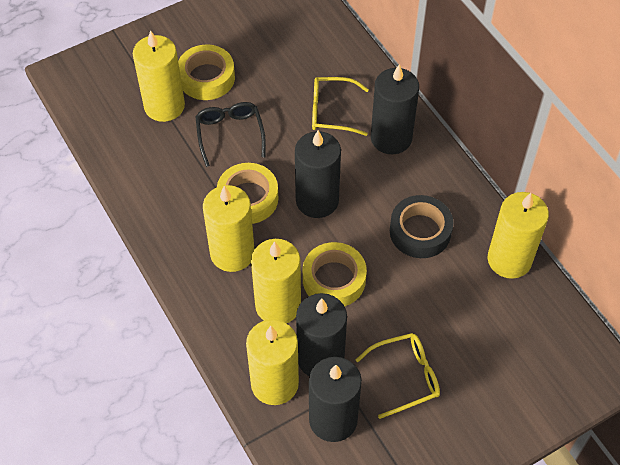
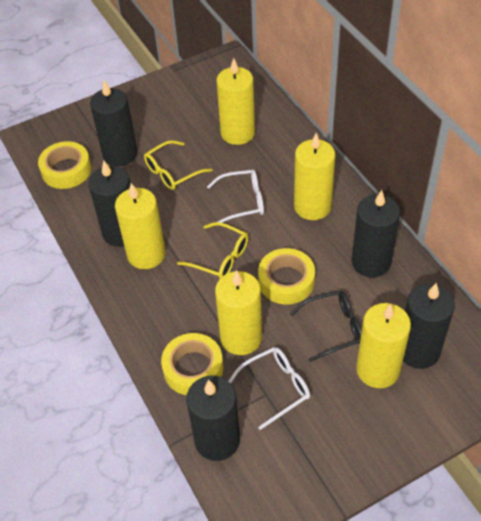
black candle: 4 -> 5
black tape: 1 -> 0
white glasses: 0 -> 2

